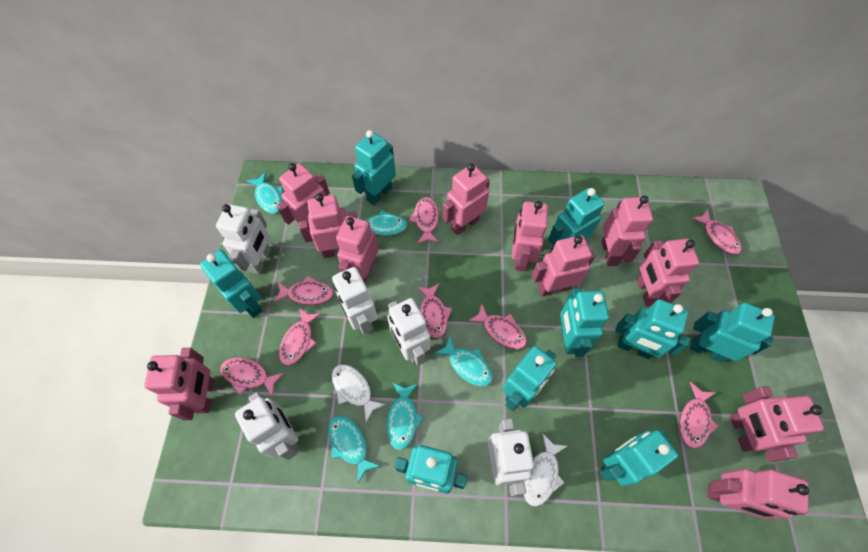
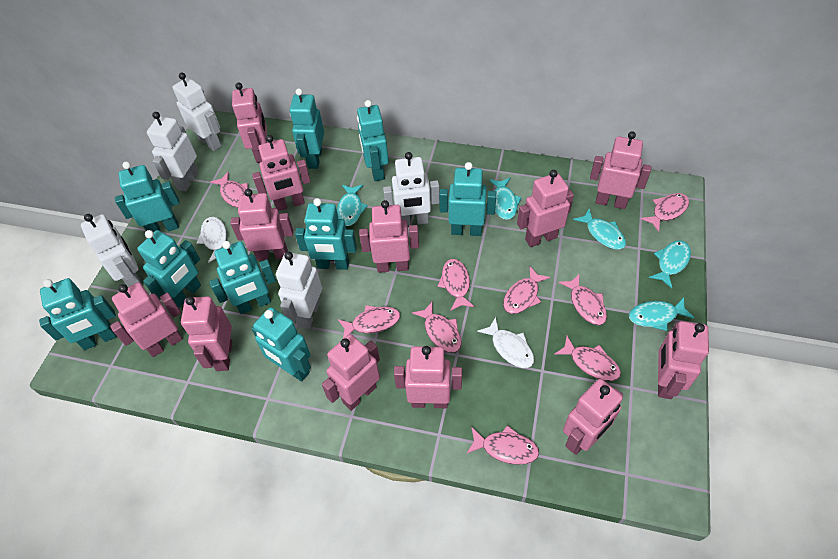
pink fish: 8 -> 9
pink robot: 11 -> 12

